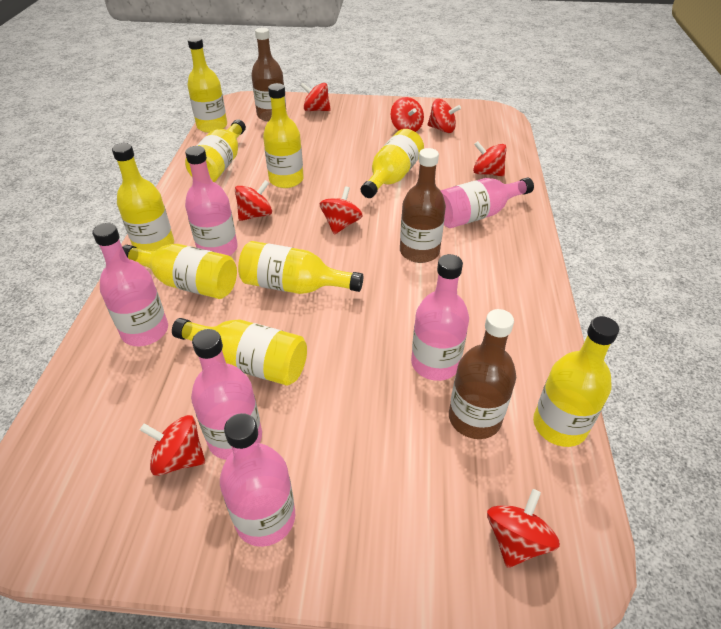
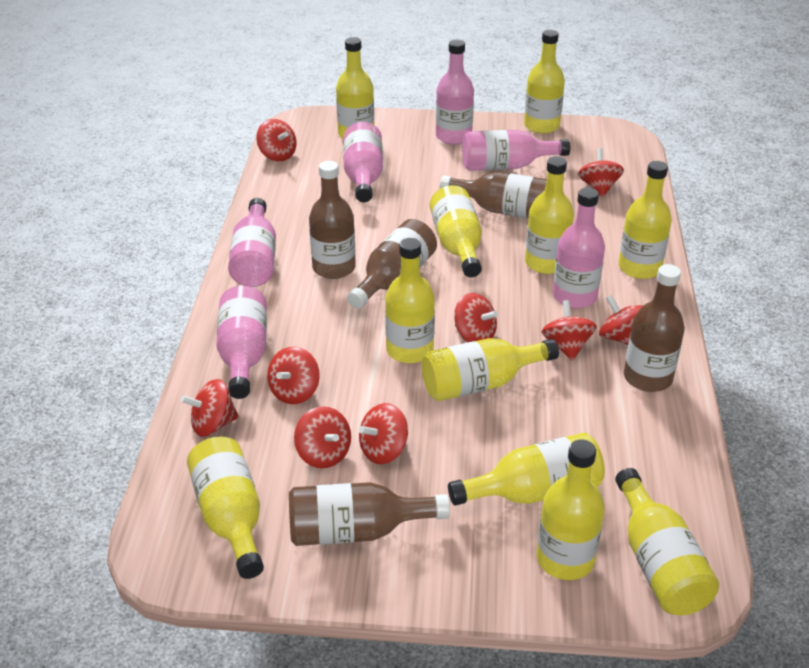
brown bottle: 3 -> 5
red spinning top: 8 -> 9
yellow bottle: 9 -> 11

